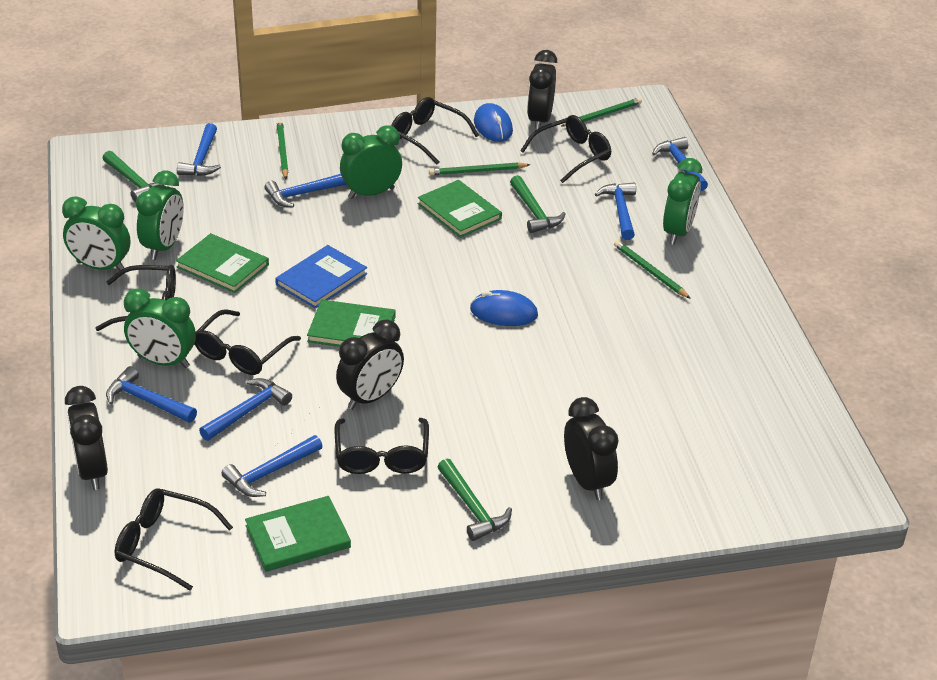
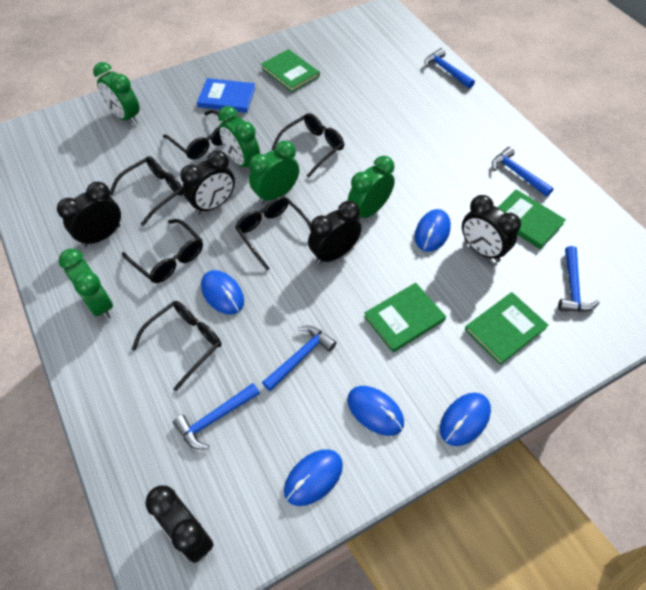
black clock: 4 -> 5
blue hammer: 7 -> 5
blue mouse: 2 -> 5
green hammer: 3 -> 0
green pencil: 4 -> 0

